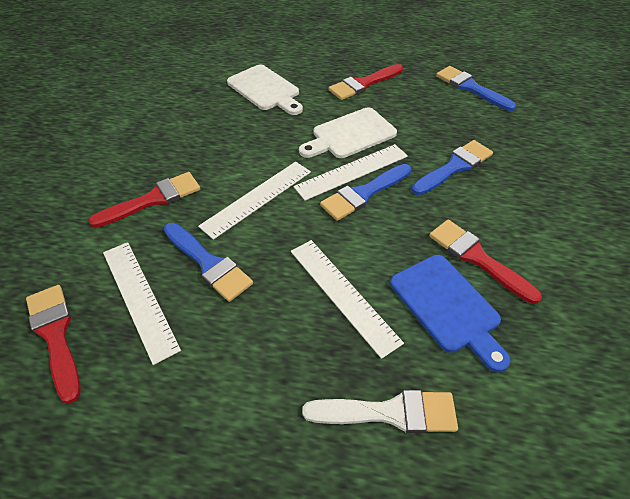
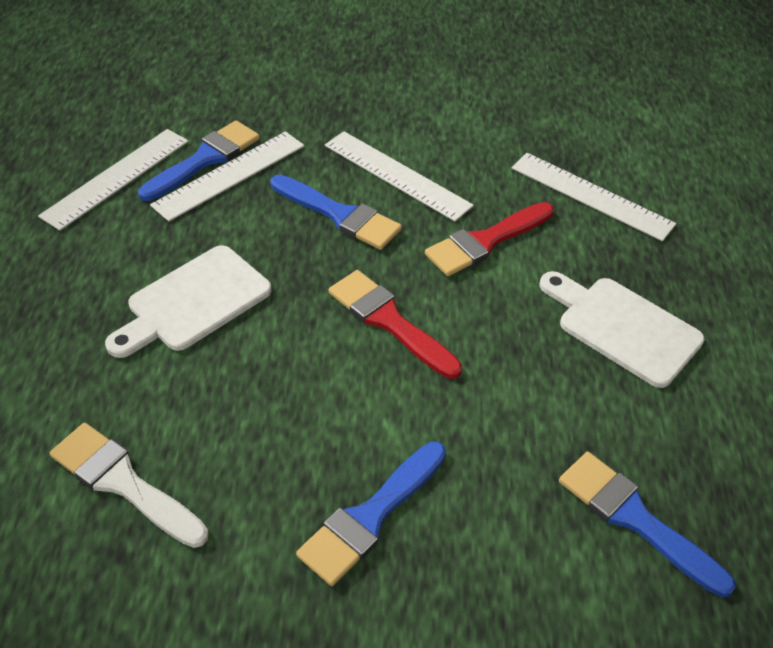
blue cutting board: 1 -> 0
red brush: 4 -> 2

